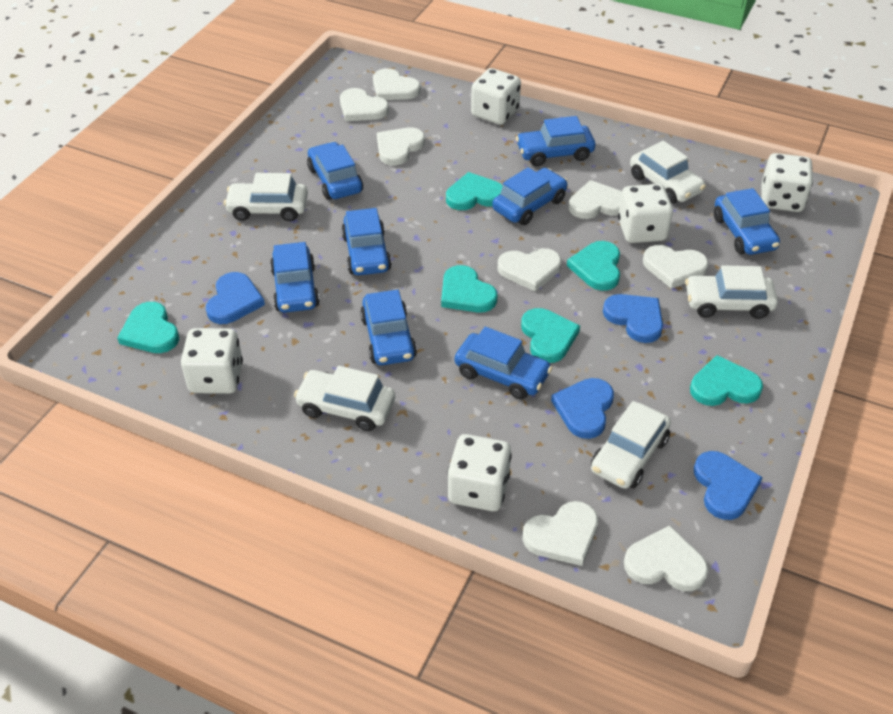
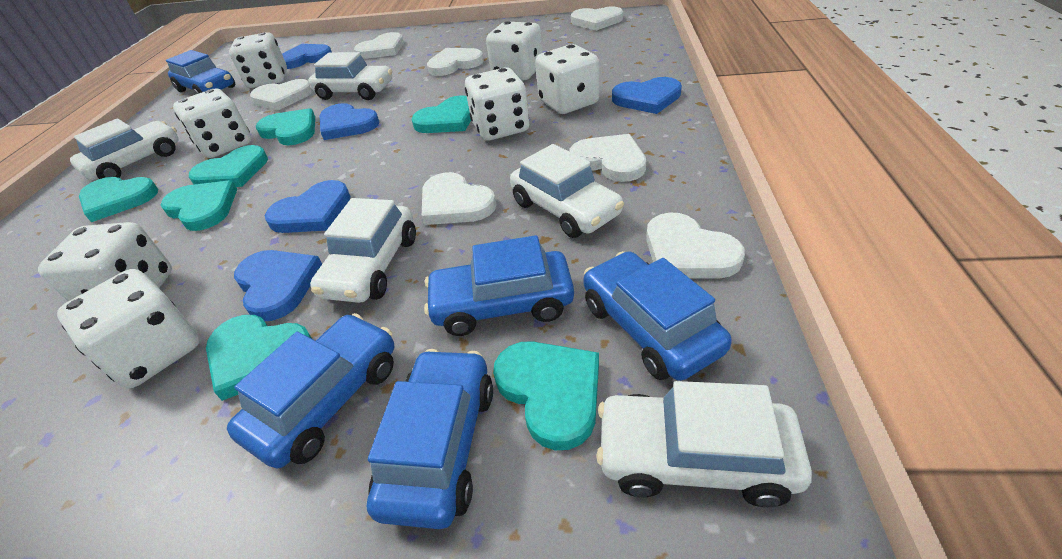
blue car: 8 -> 5
blue heart: 4 -> 5
turquoise heart: 6 -> 7
white dice: 5 -> 7
white heart: 8 -> 7

